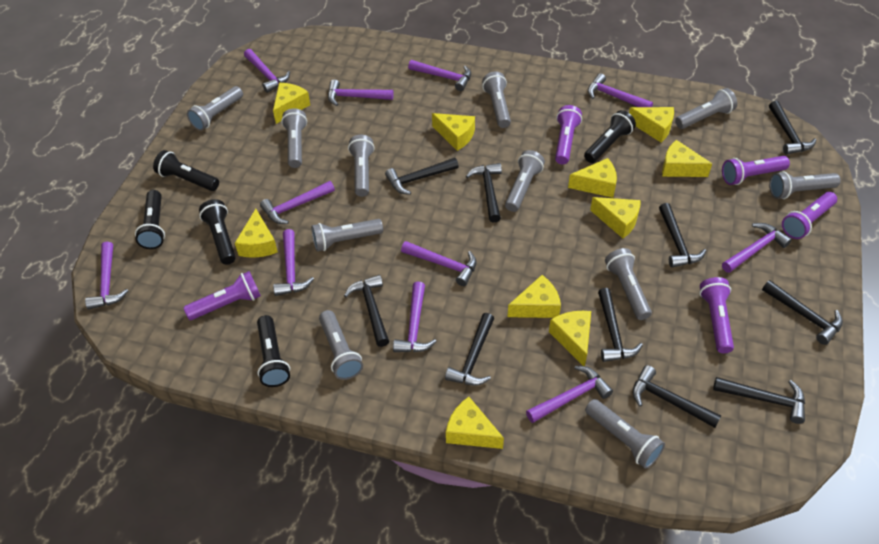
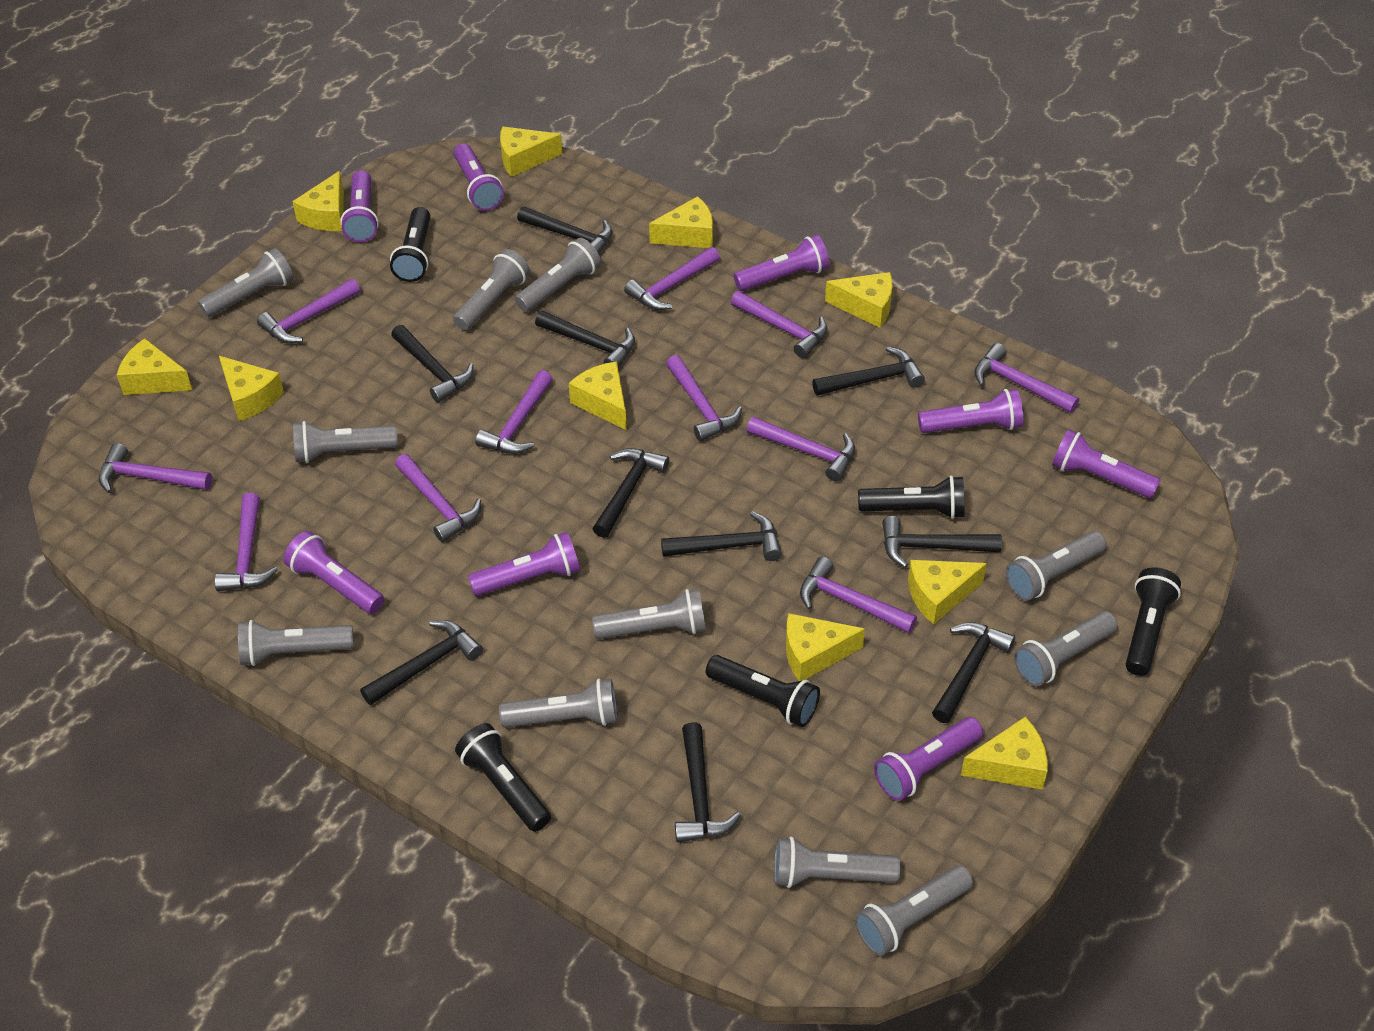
purple flashlight: 5 -> 8

